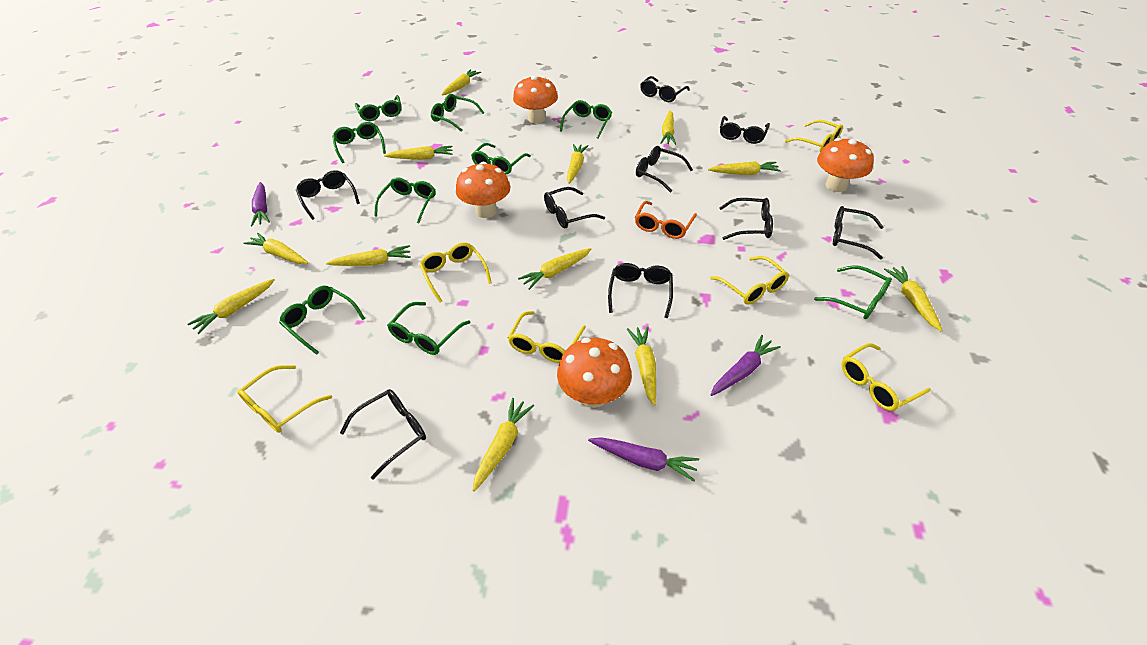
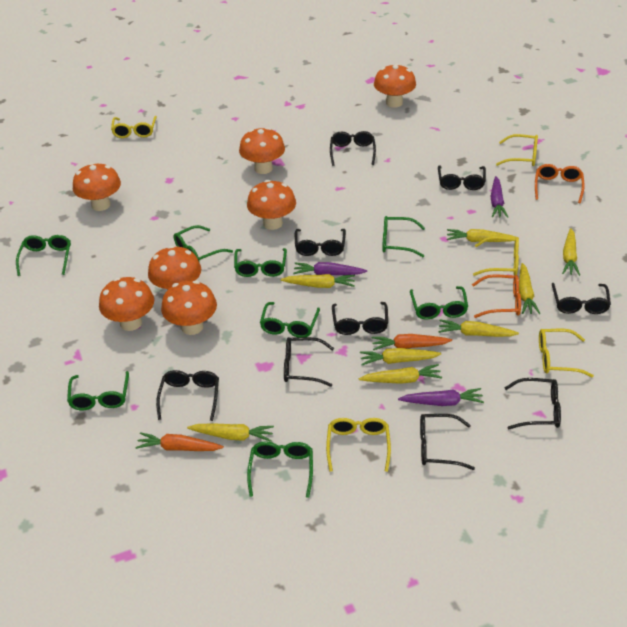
green glasses: 9 -> 8
orange carrot: 0 -> 2
orange glasses: 1 -> 2
orange mushroom: 4 -> 7
yellow carrot: 12 -> 8
yellow glasses: 6 -> 5

